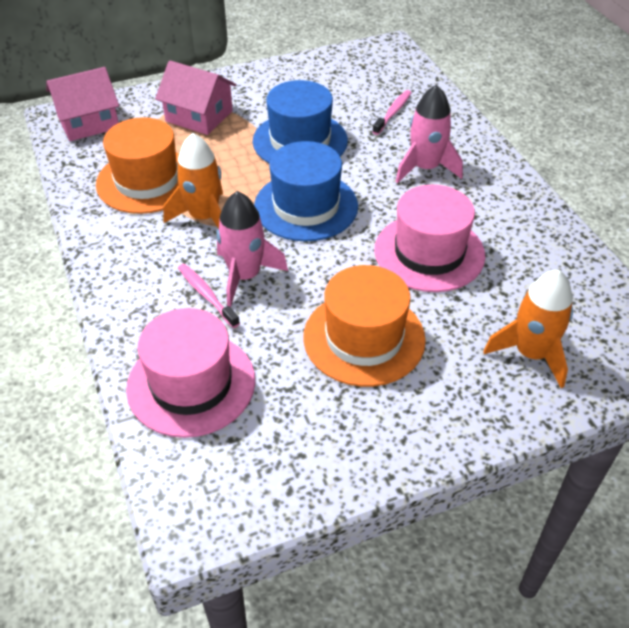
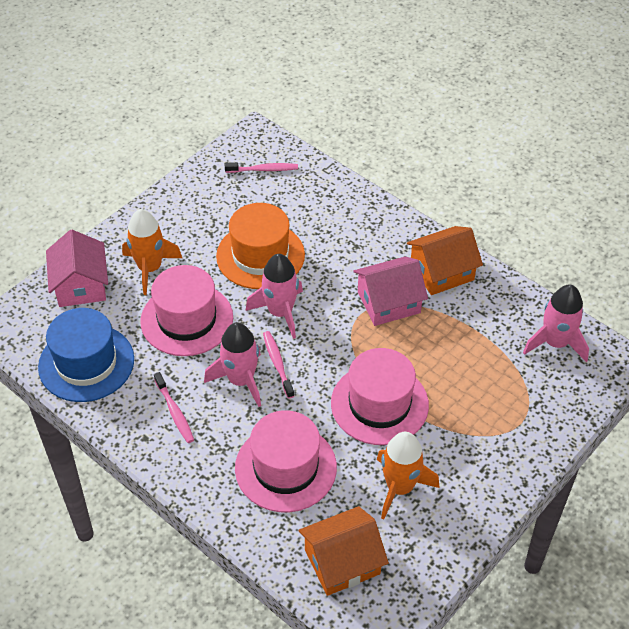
blue hat: 2 -> 1
orange hat: 2 -> 1
orange house: 0 -> 2
pink hat: 2 -> 3
pink rocket: 2 -> 3
pink toothbrush: 2 -> 3

